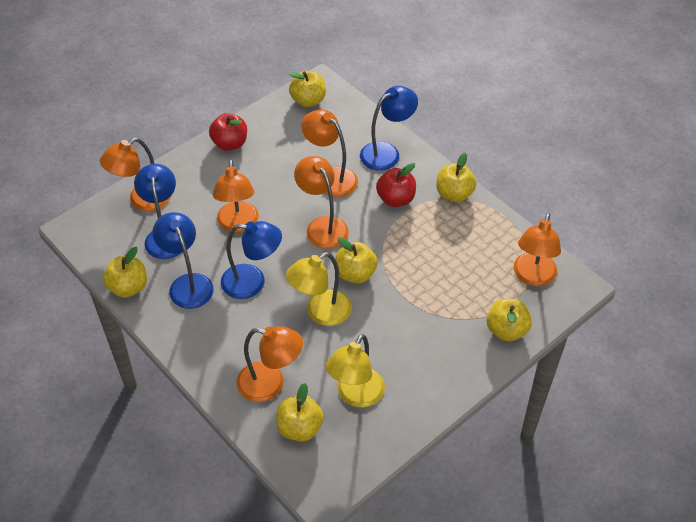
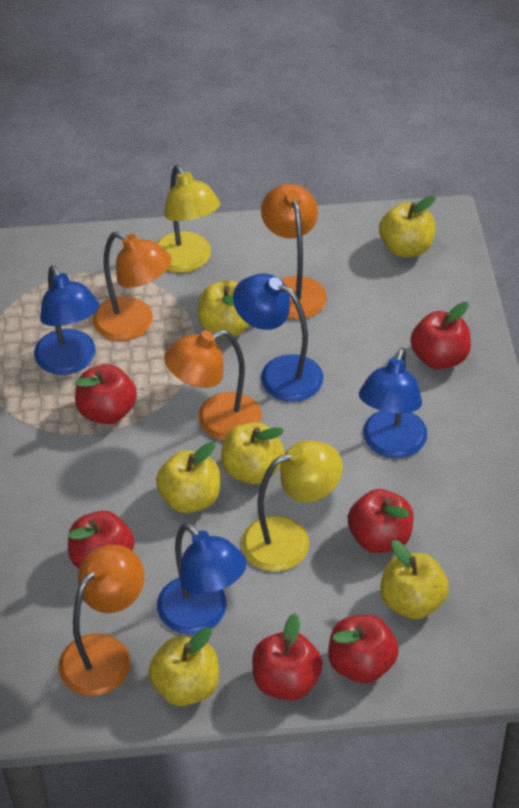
orange lamp: 6 -> 4
red apple: 2 -> 6

